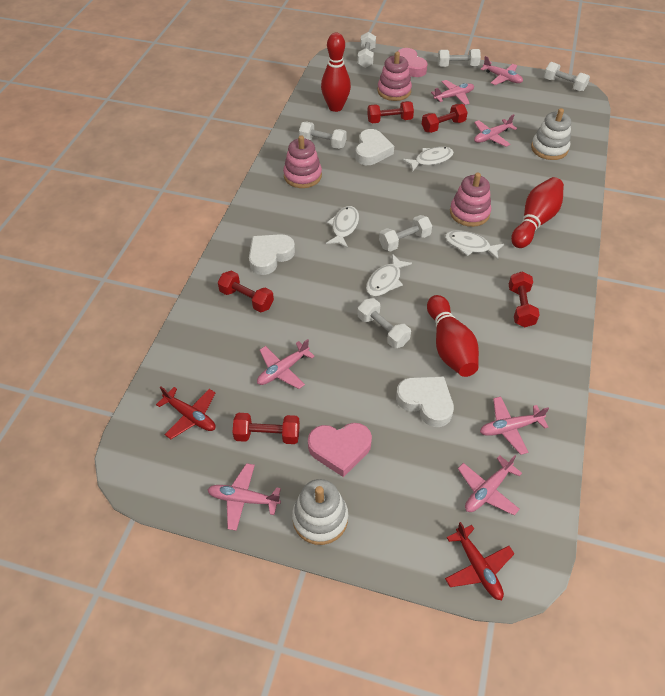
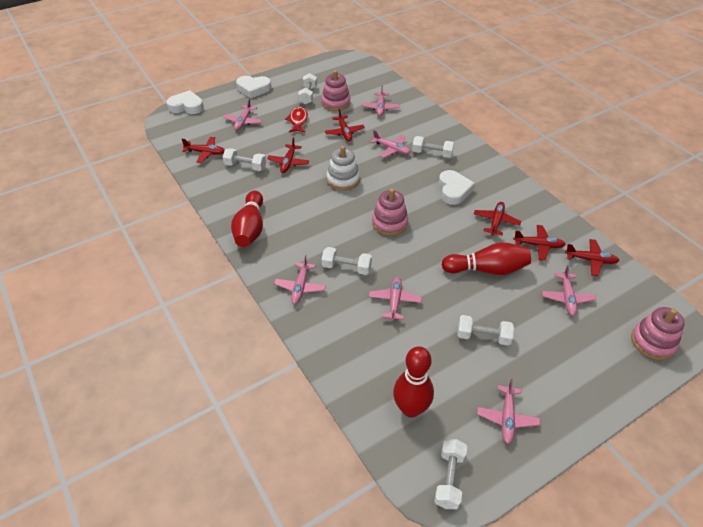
pink heart: 2 -> 0
red dumbbell: 5 -> 0
red fish: 0 -> 1
red plane: 2 -> 6
white fish: 4 -> 0
white stacking toy: 2 -> 1

